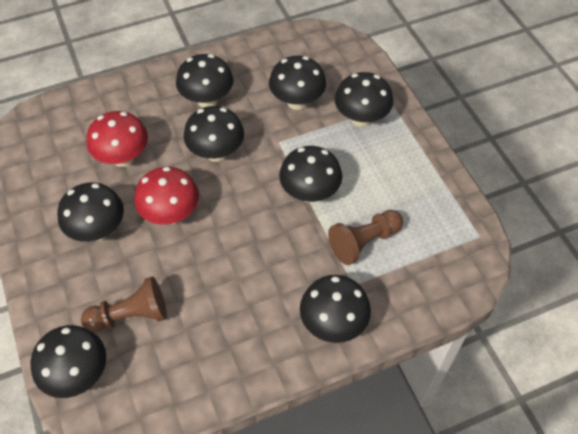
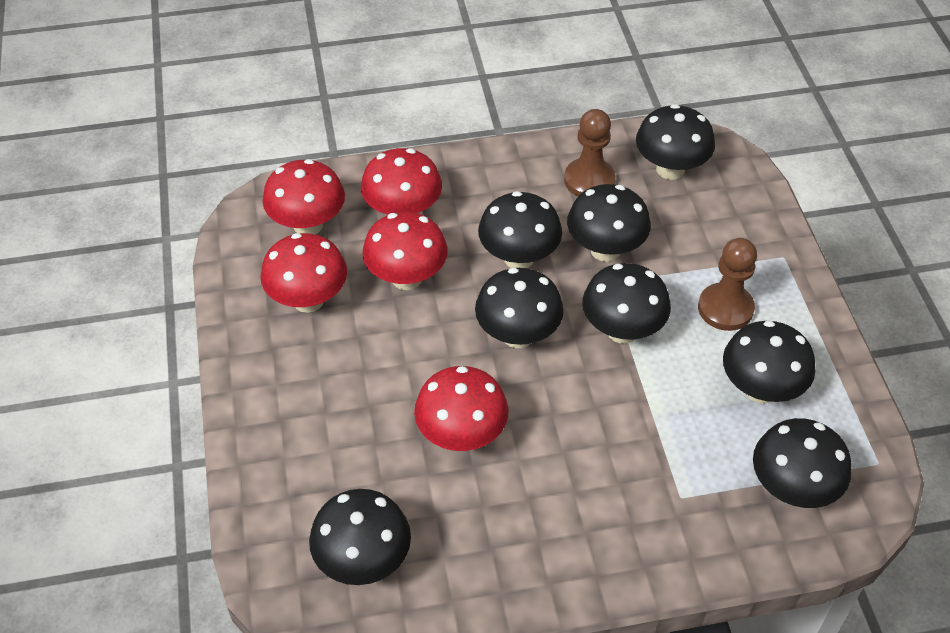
red mushroom: 2 -> 5

